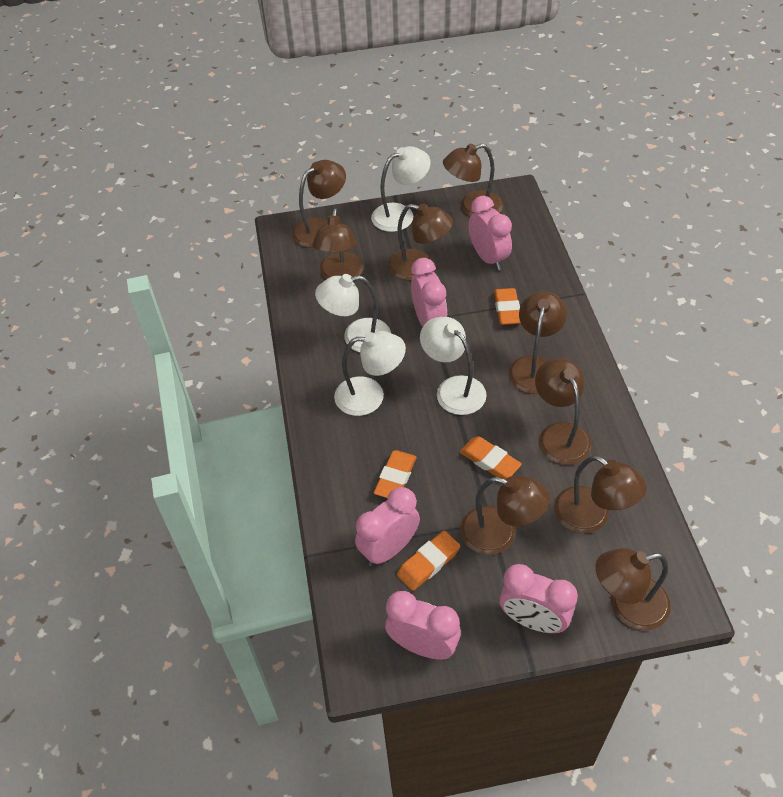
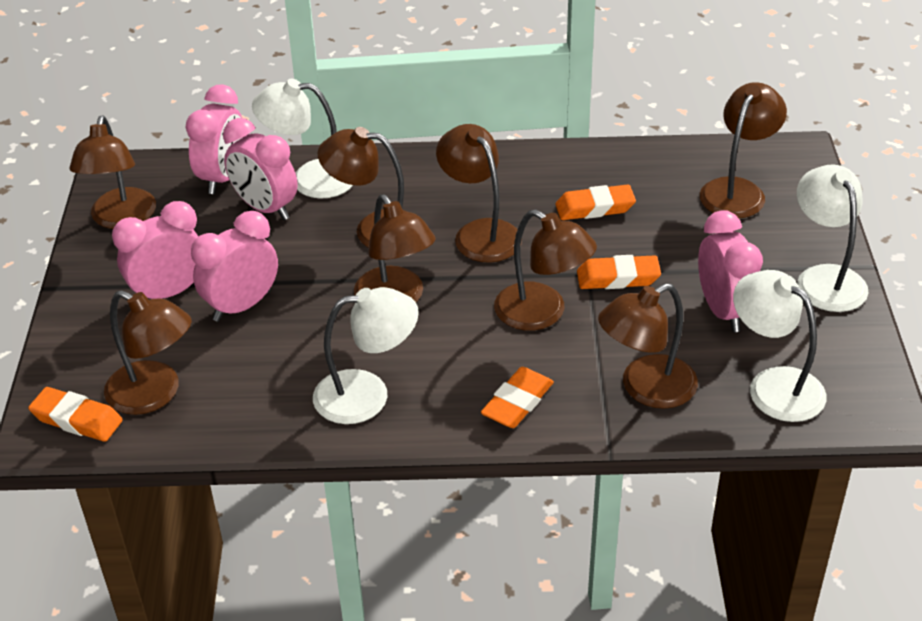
brown lamp: 9 -> 8

